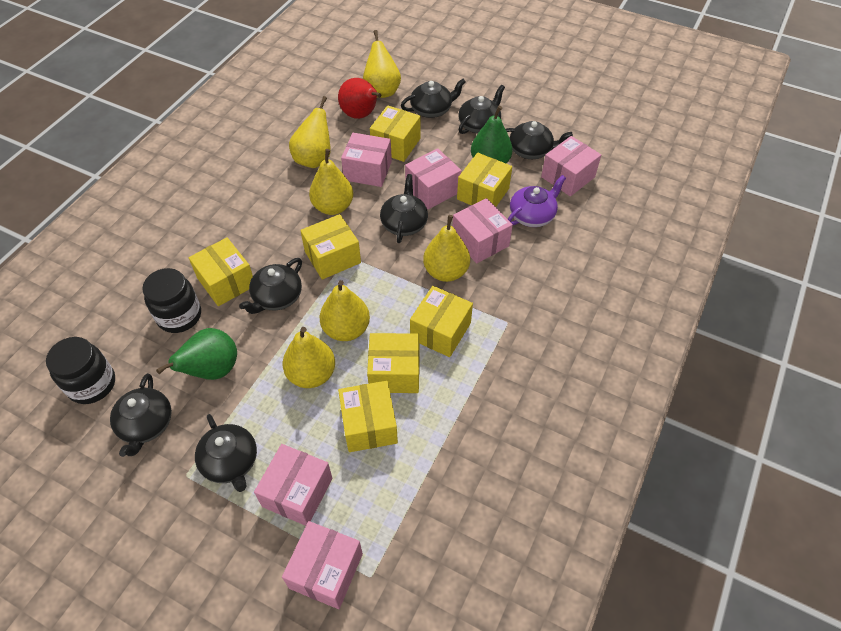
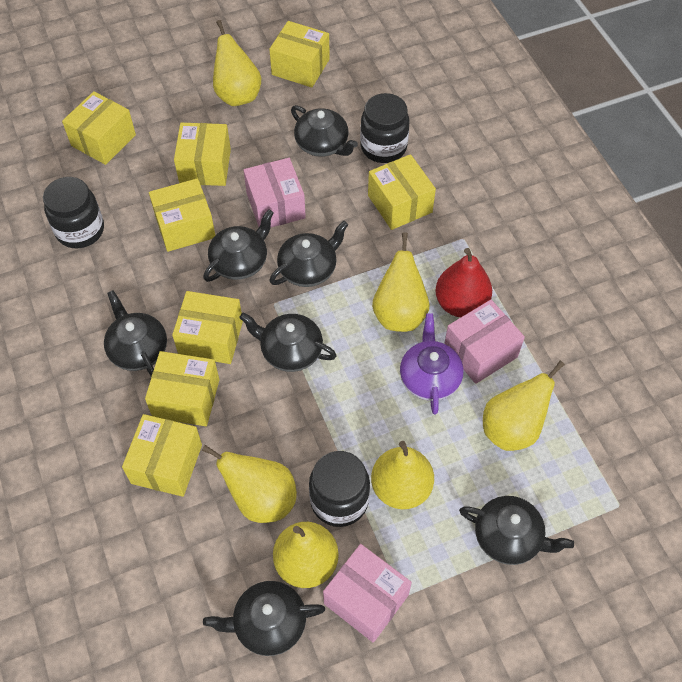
black jar: 2 -> 3
green pear: 2 -> 0
pink box: 6 -> 3
yellow box: 7 -> 8

